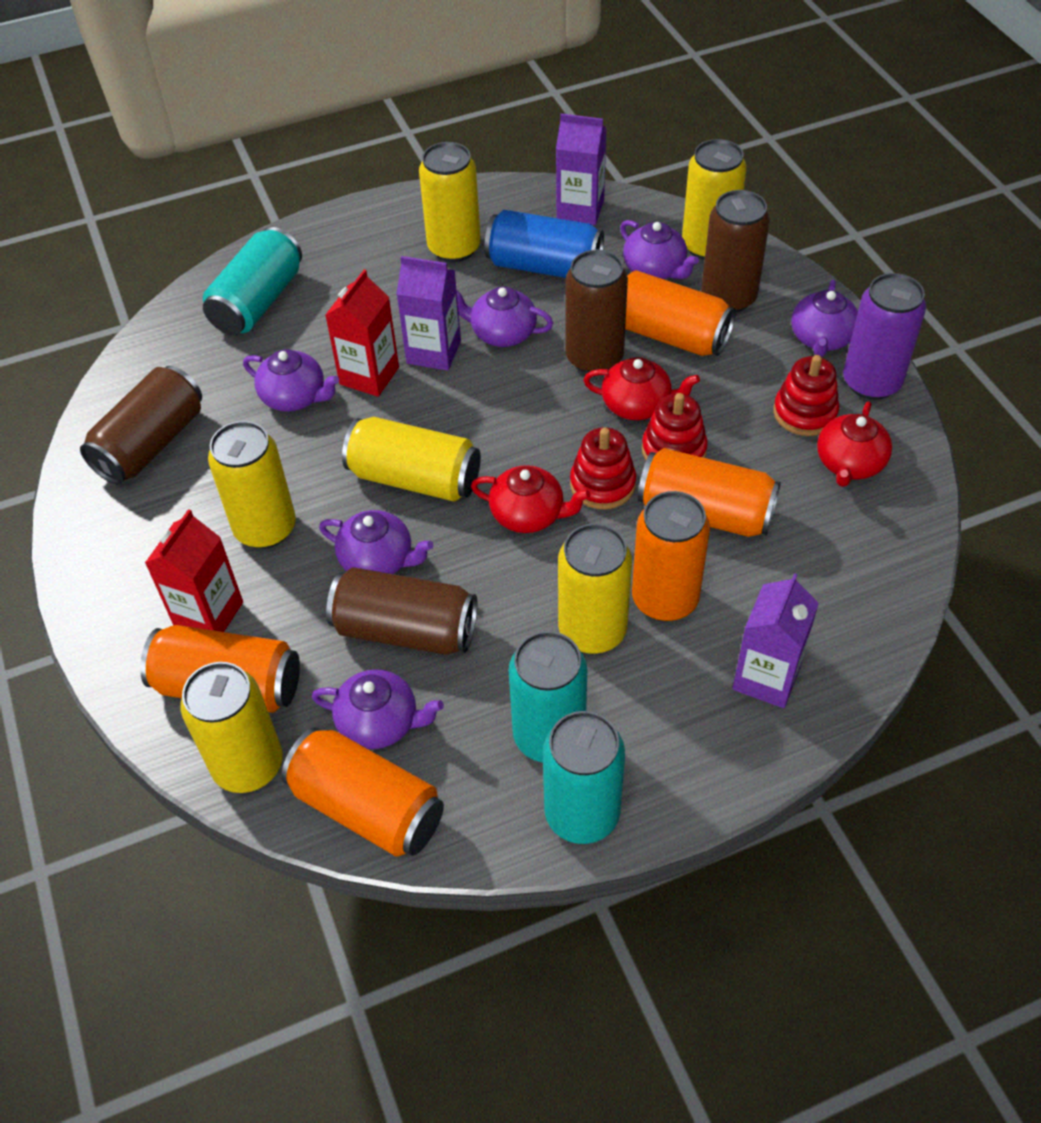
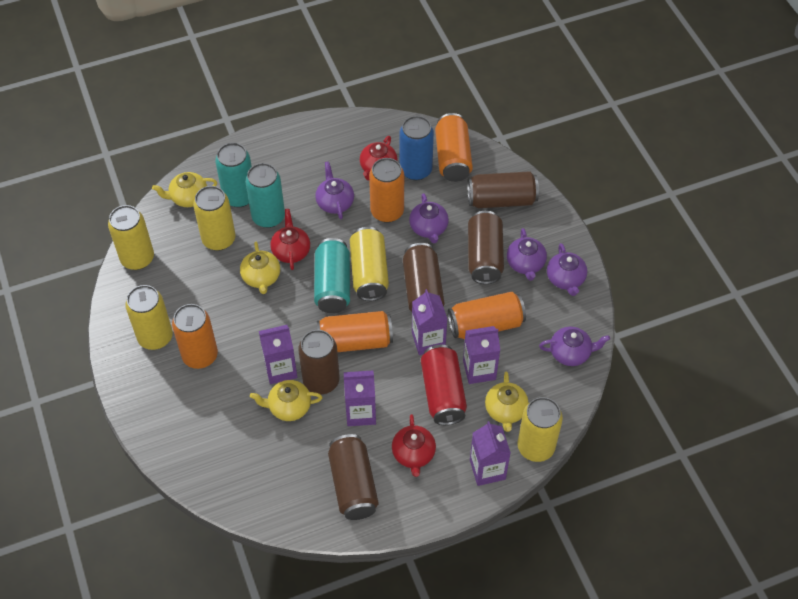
brown can: 4 -> 5
purple can: 1 -> 0
purple carton: 3 -> 5
purple teapot: 6 -> 5
red can: 0 -> 1
red carton: 2 -> 0
red stacking toy: 3 -> 0
yellow can: 6 -> 5
yellow teapot: 0 -> 4

